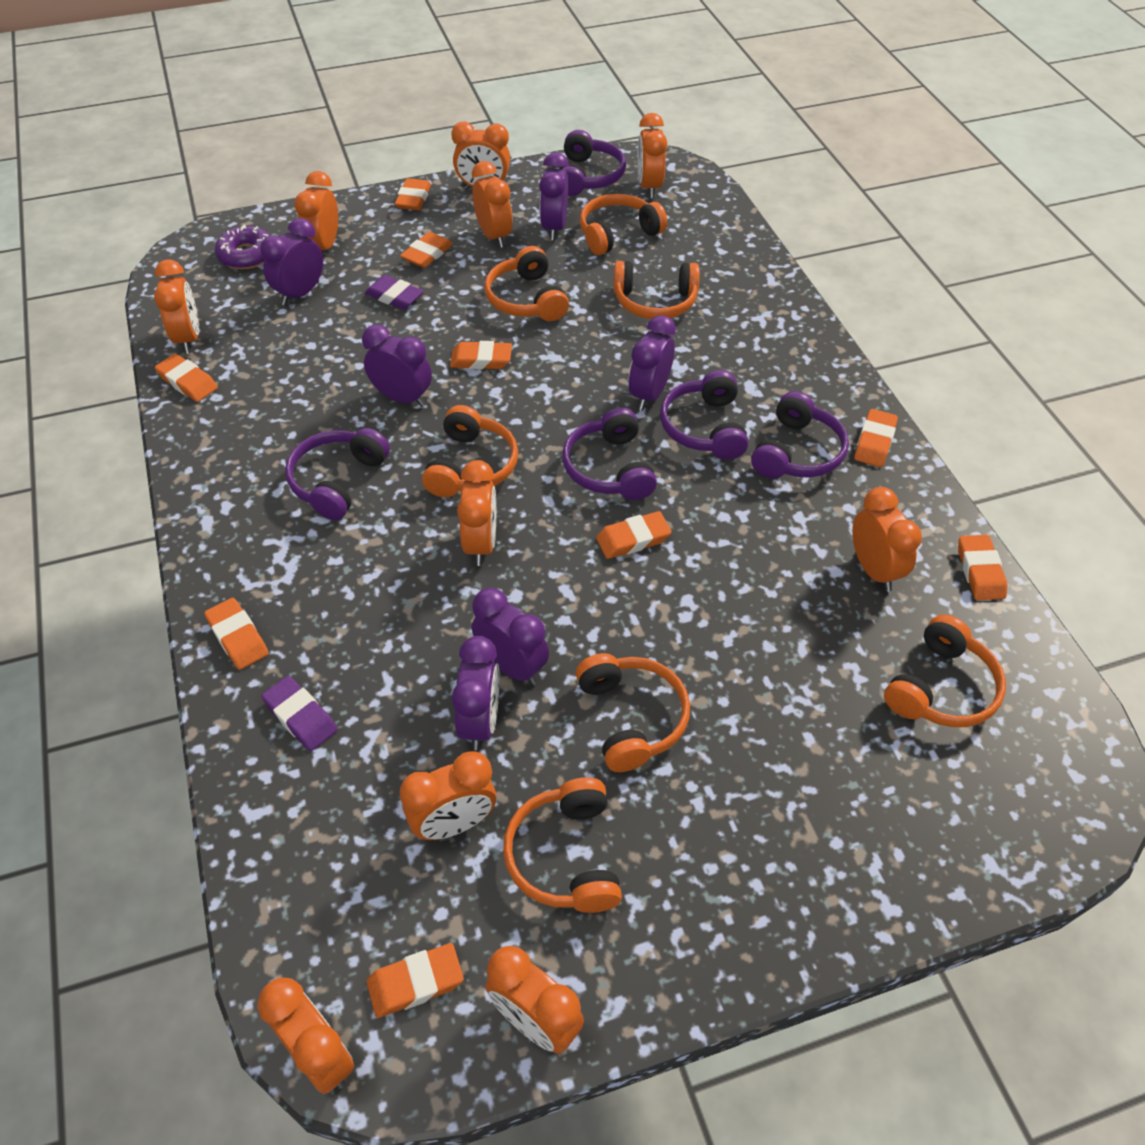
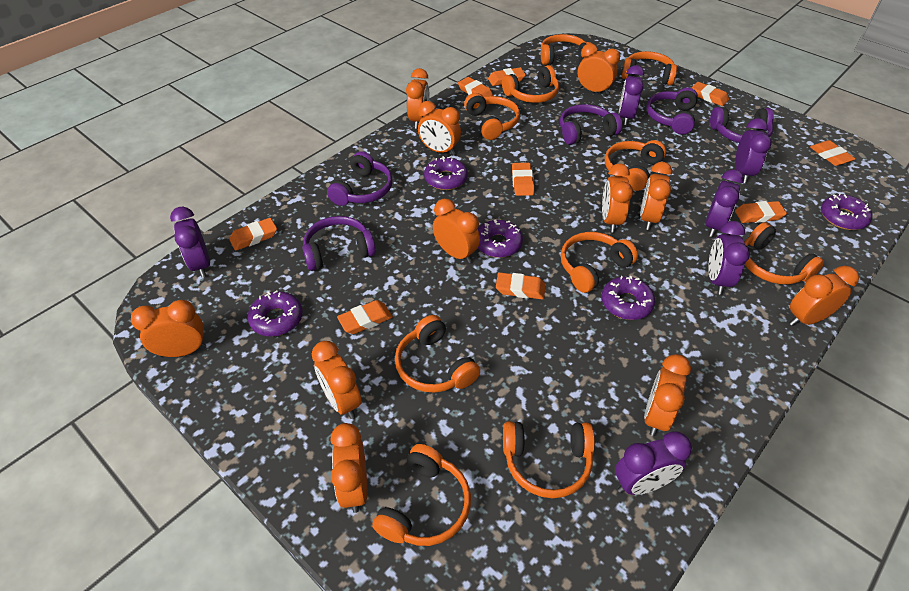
orange clock: 10 -> 11
orange headphones: 7 -> 10
purple donut: 1 -> 5
purple eraser: 2 -> 0

